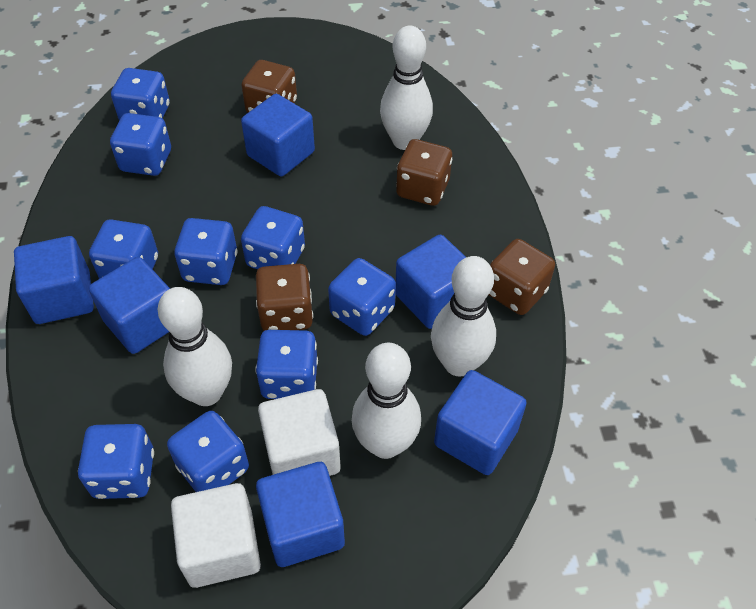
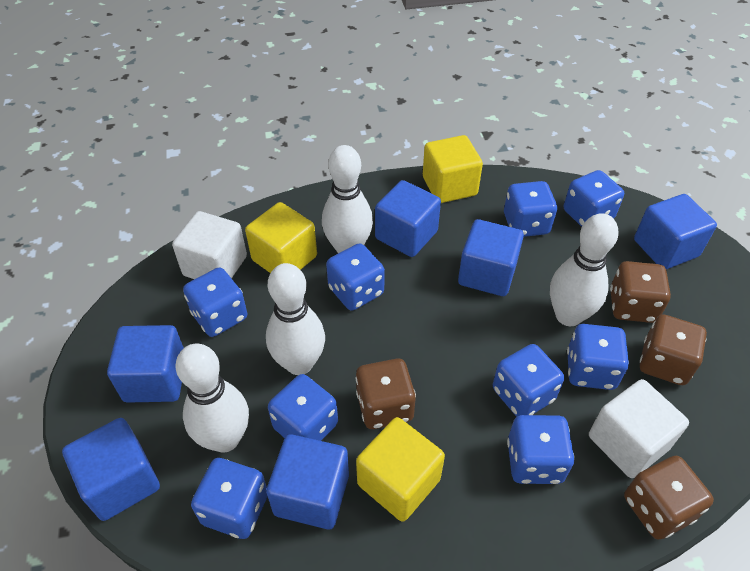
yellow cube: 0 -> 3

